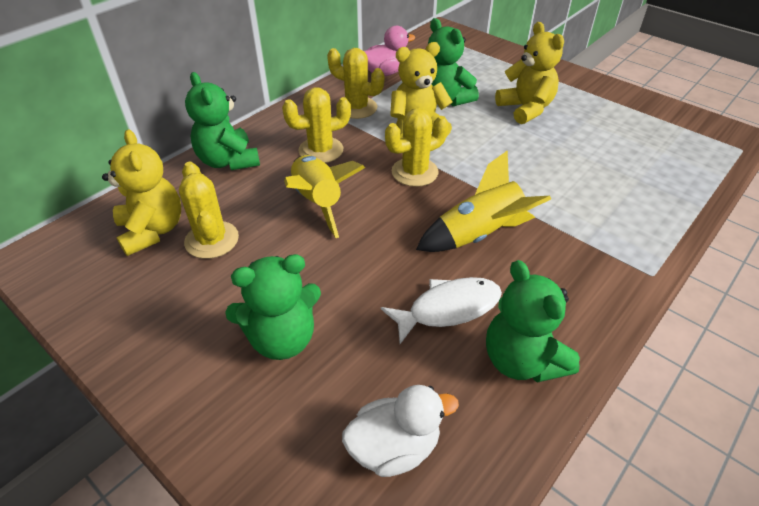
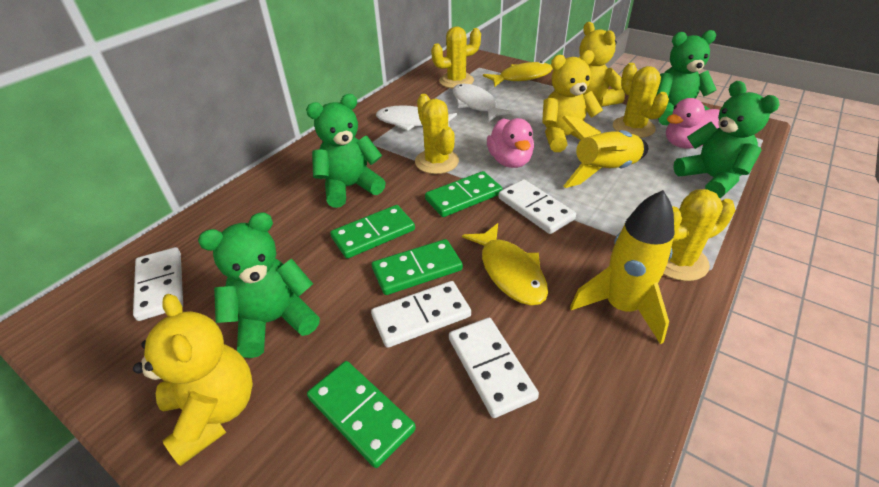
green domino: 0 -> 4
pink duck: 1 -> 2
white domino: 0 -> 4
white duck: 1 -> 0
white fish: 1 -> 2
yellow fish: 0 -> 2

